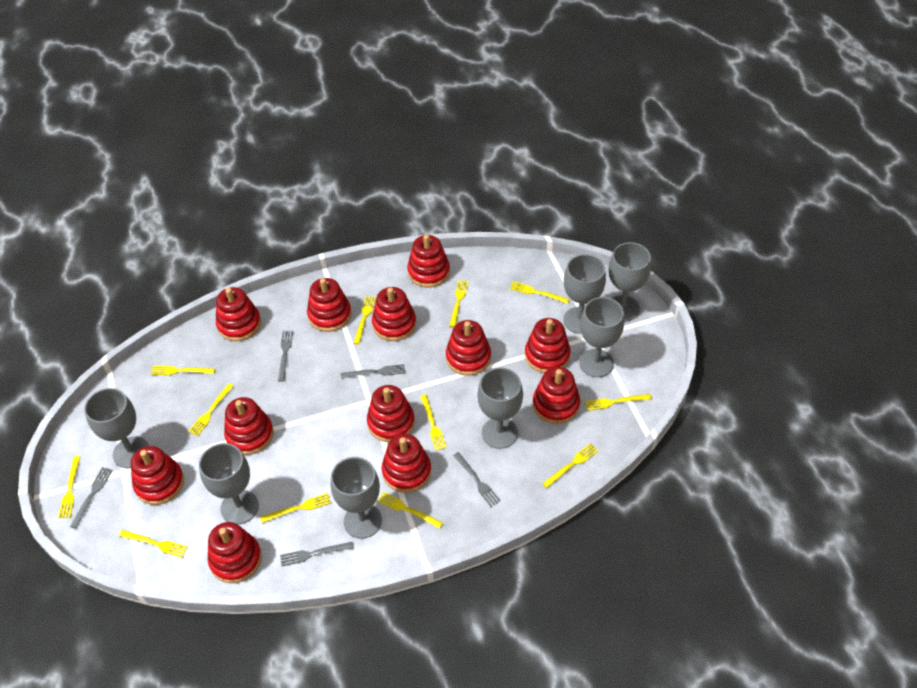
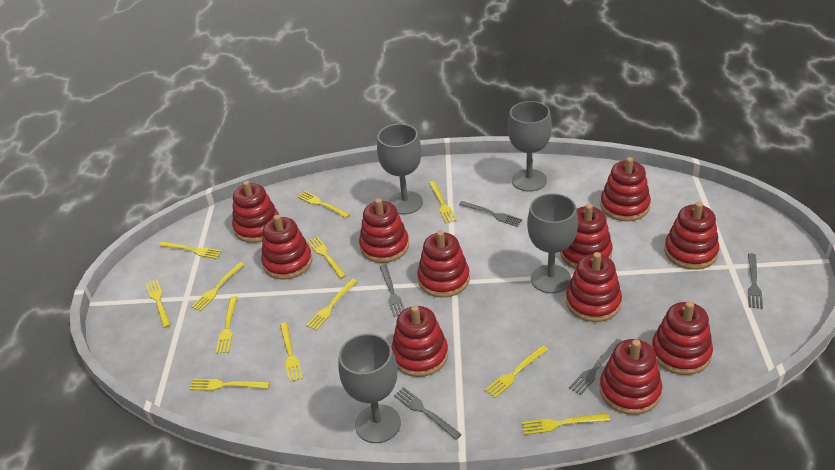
grey goblet: 7 -> 4
red stacking toy: 12 -> 11

